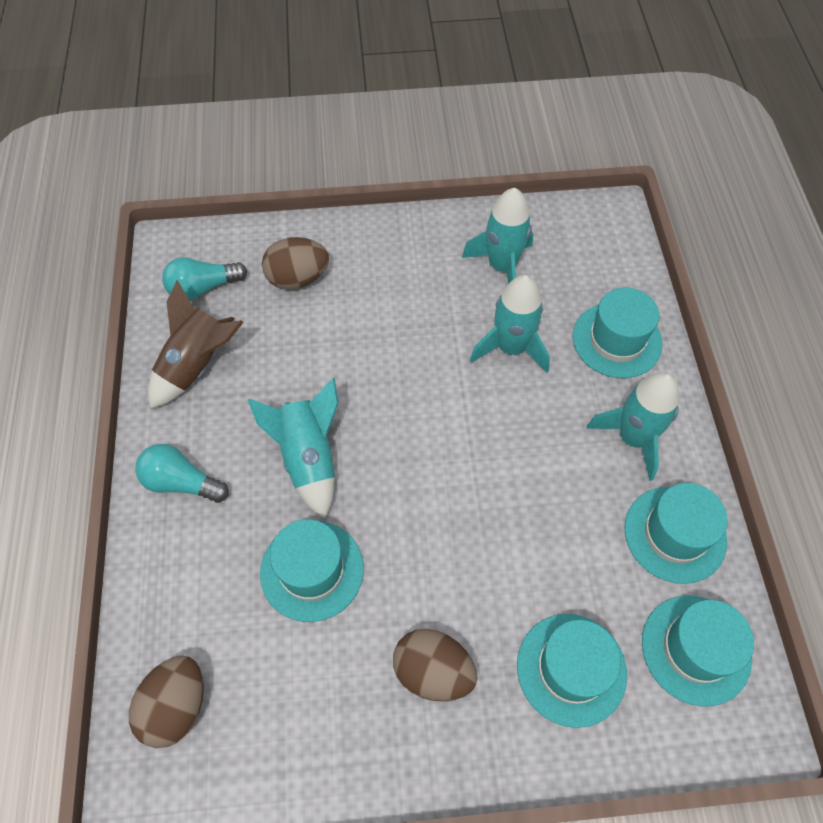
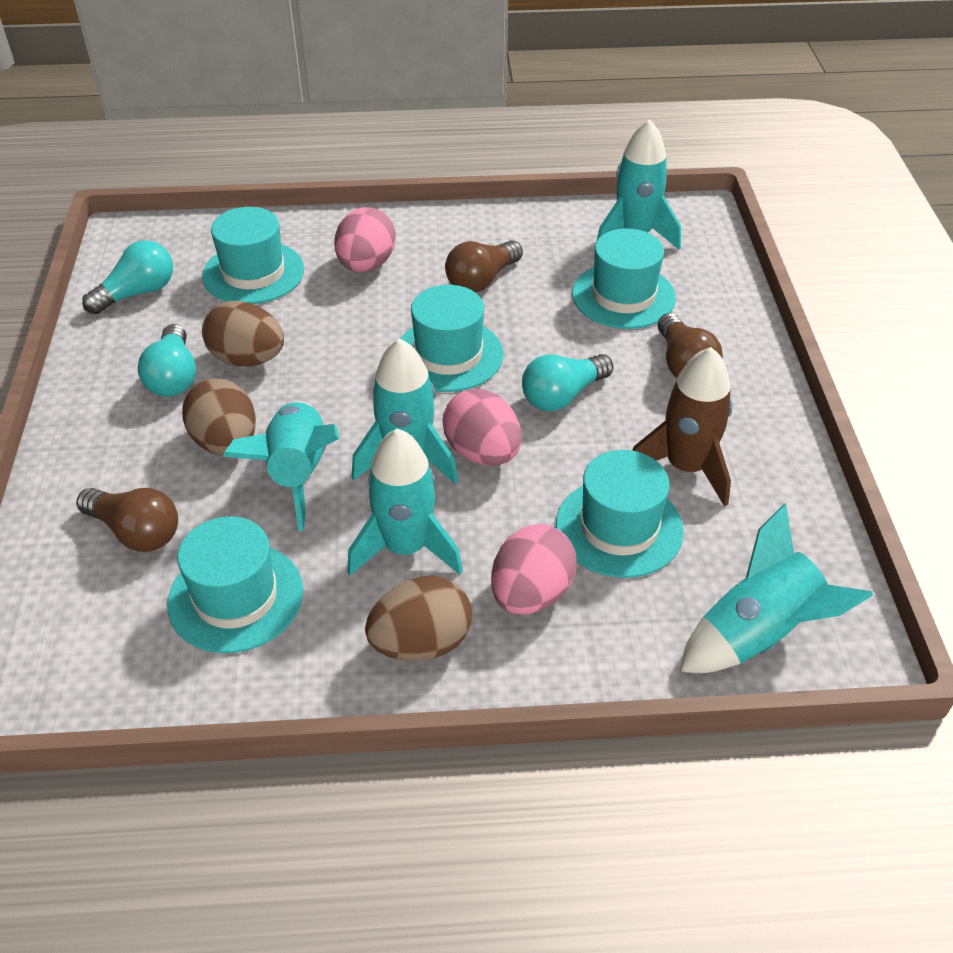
brown light bulb: 0 -> 3
pink egg: 0 -> 3
turquoise light bulb: 2 -> 3
turquoise rocket: 4 -> 5

